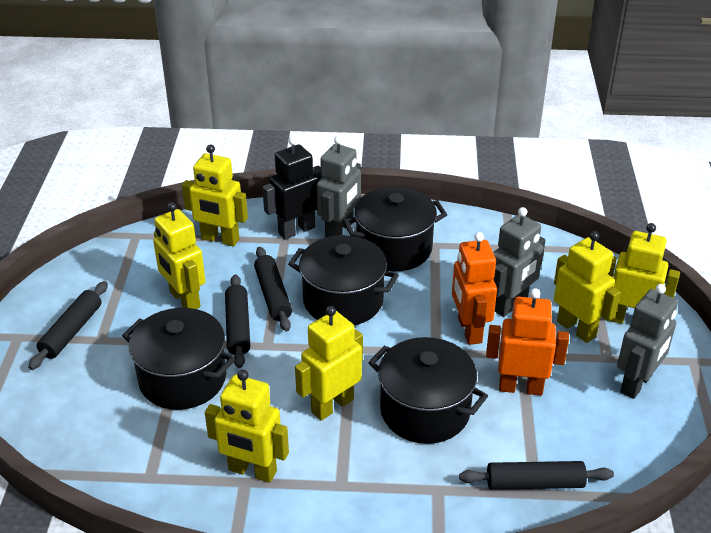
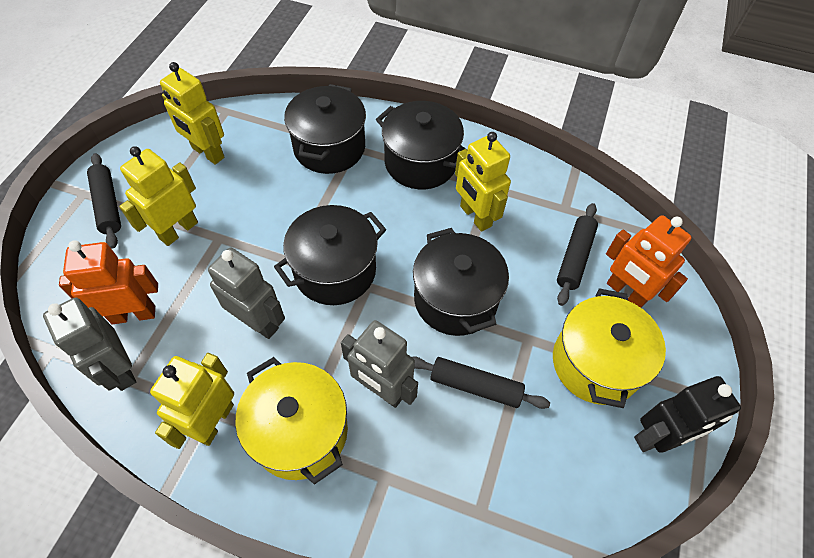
black rolling pin: 4 -> 3
yellow pot: 0 -> 2
yellow robot: 6 -> 4

